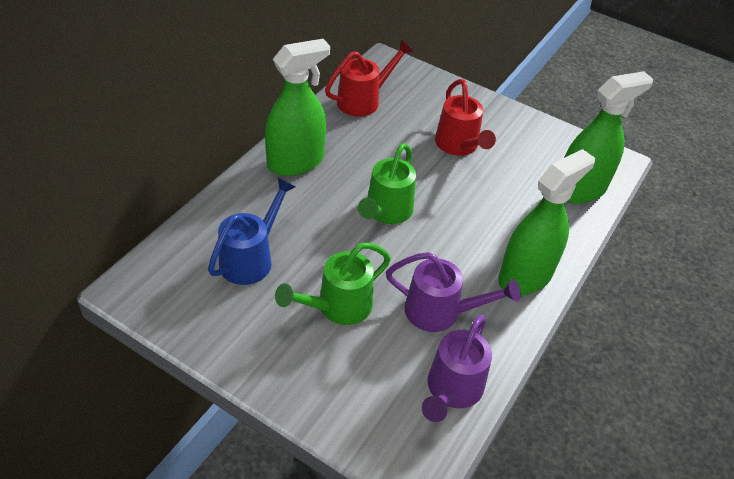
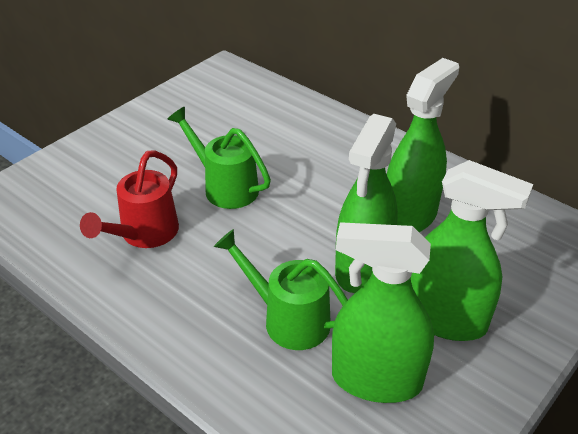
blue watering can: 1 -> 0
green spray bottle: 3 -> 4
purple watering can: 2 -> 0
red watering can: 2 -> 1

